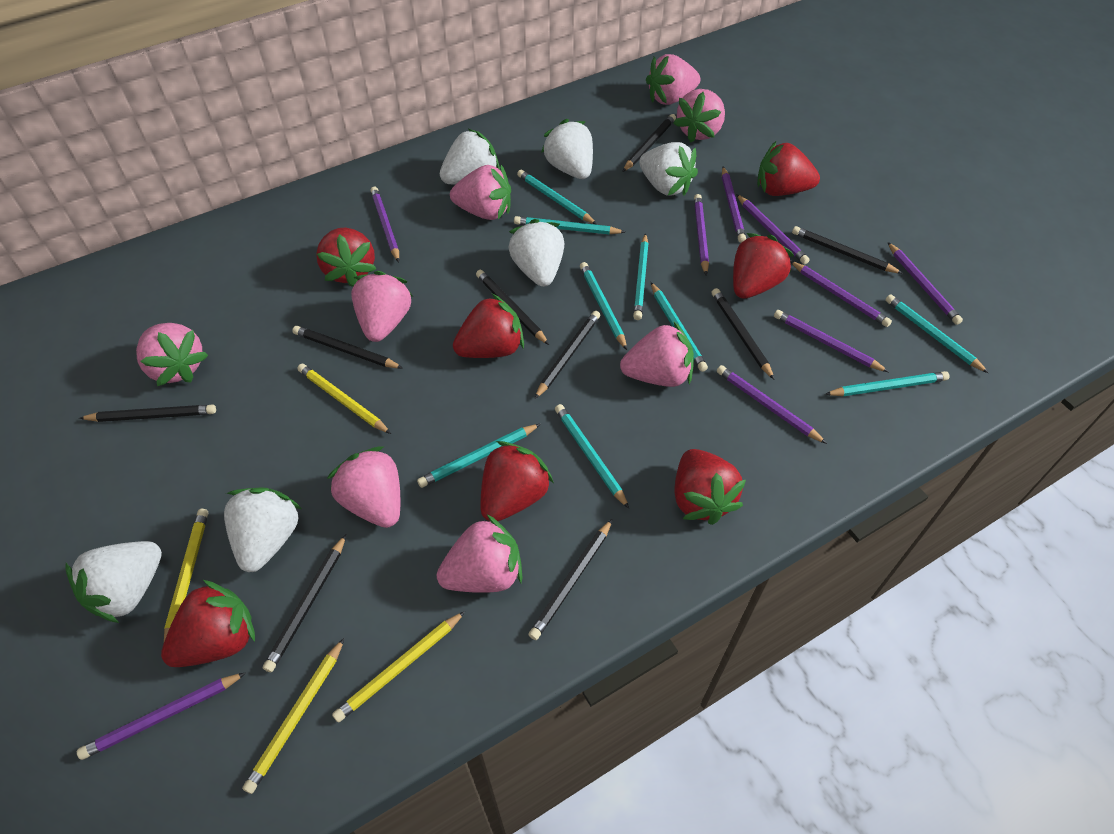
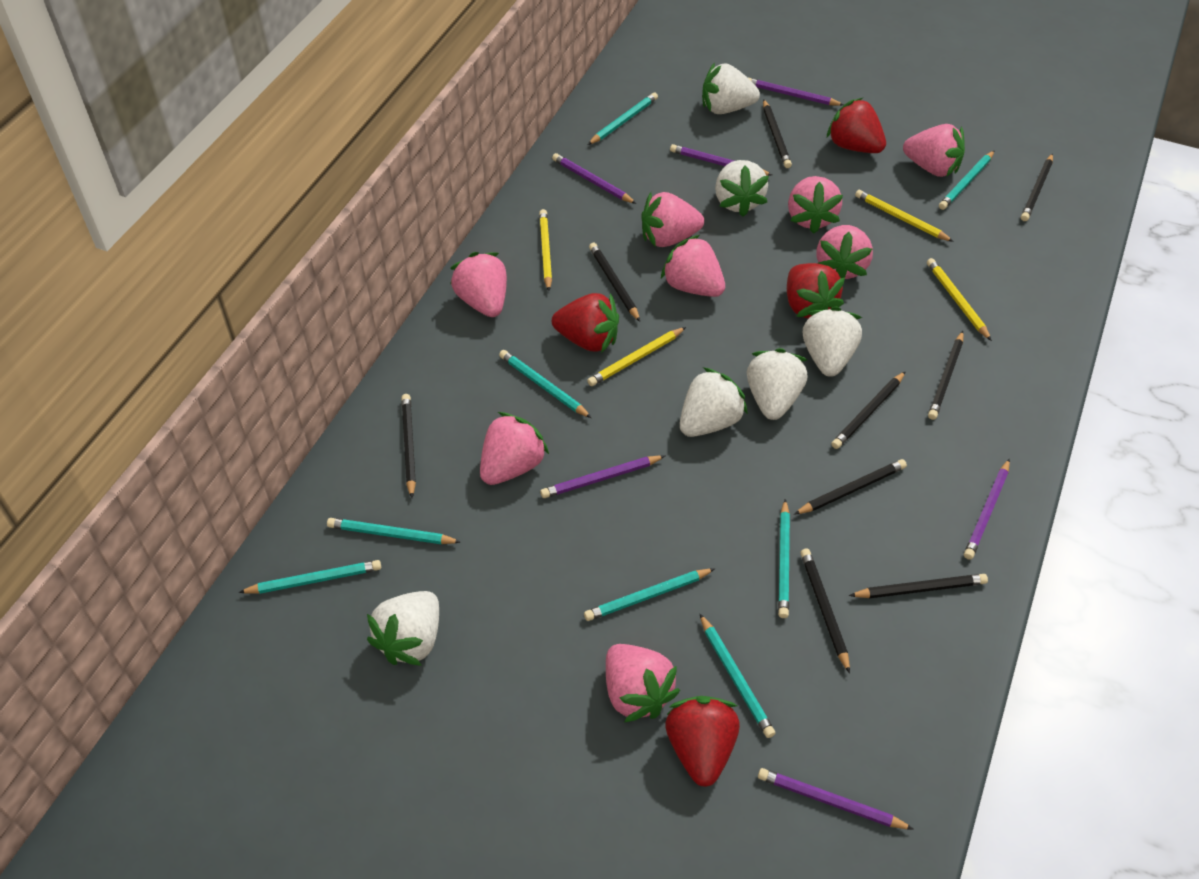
purple pencil: 9 -> 6
red strawberry: 7 -> 4
turquoise pencil: 9 -> 8

